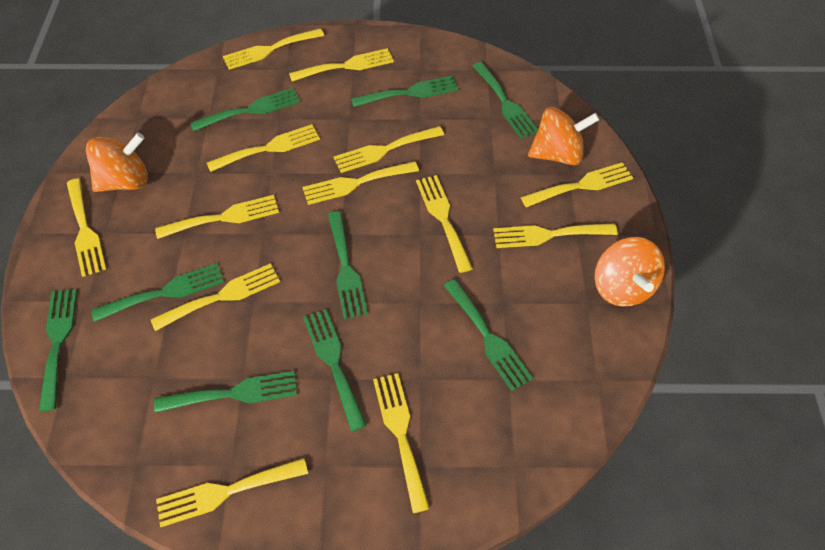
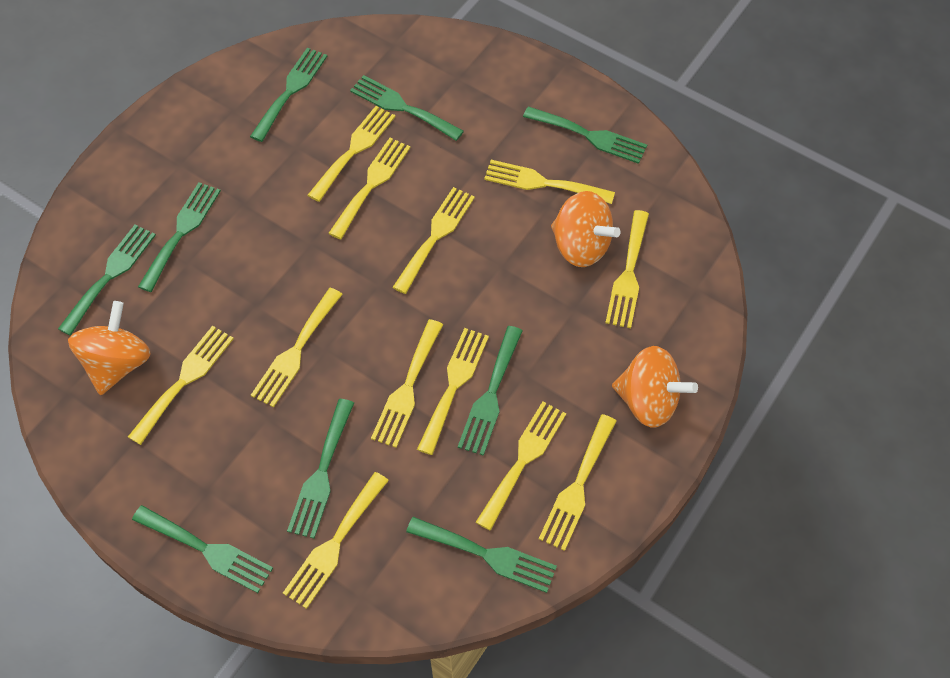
yellow fork: 13 -> 12

